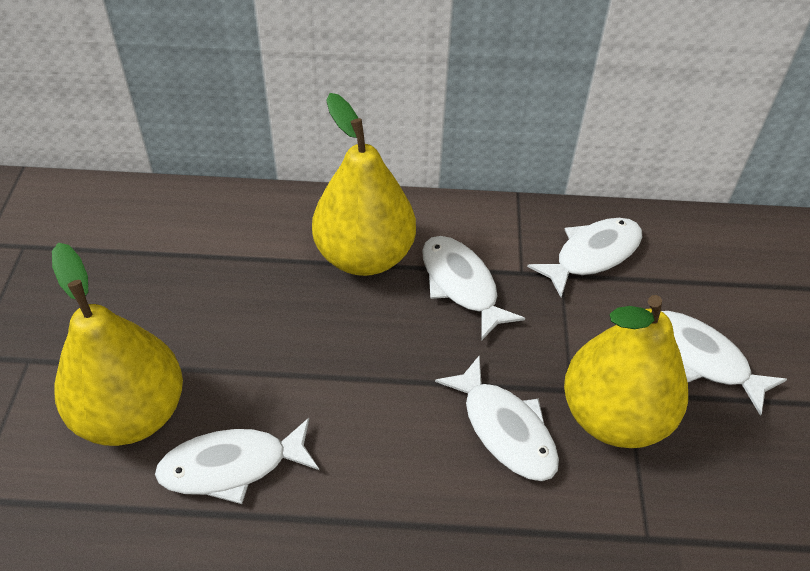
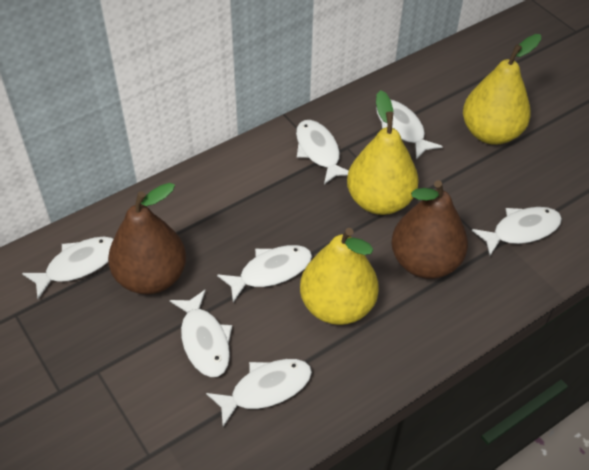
brown pear: 0 -> 2
white fish: 5 -> 7

